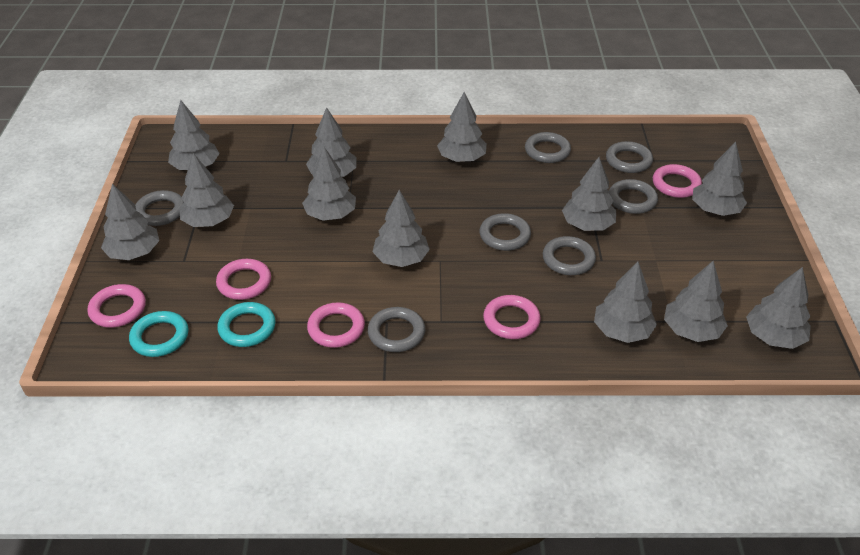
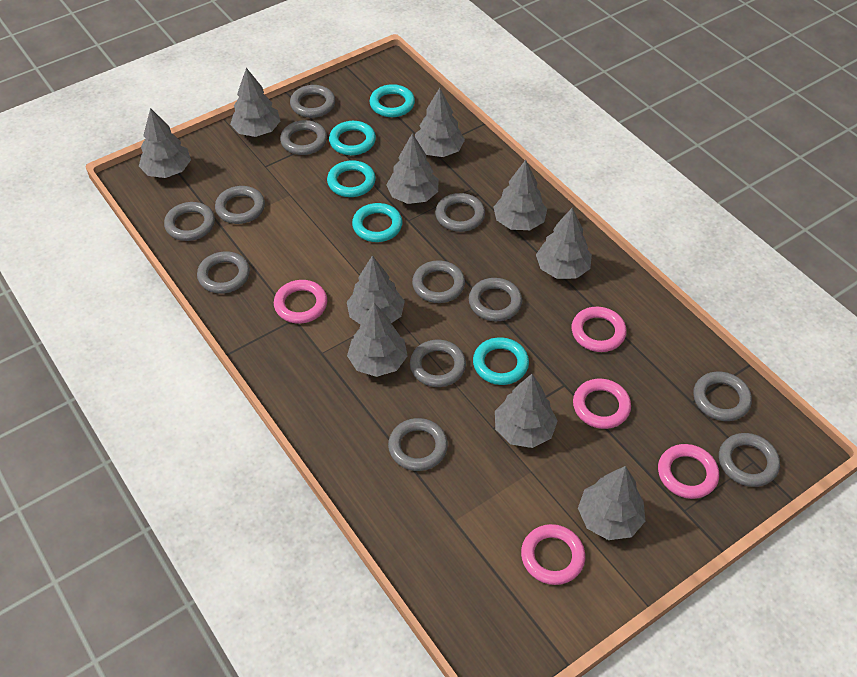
grey ring: 7 -> 12
grey tree: 12 -> 10
turquoise ring: 2 -> 5

